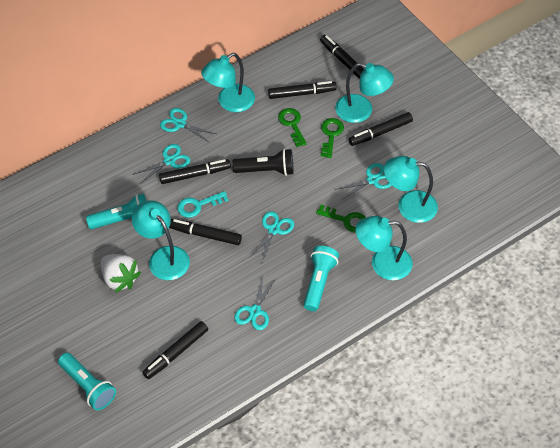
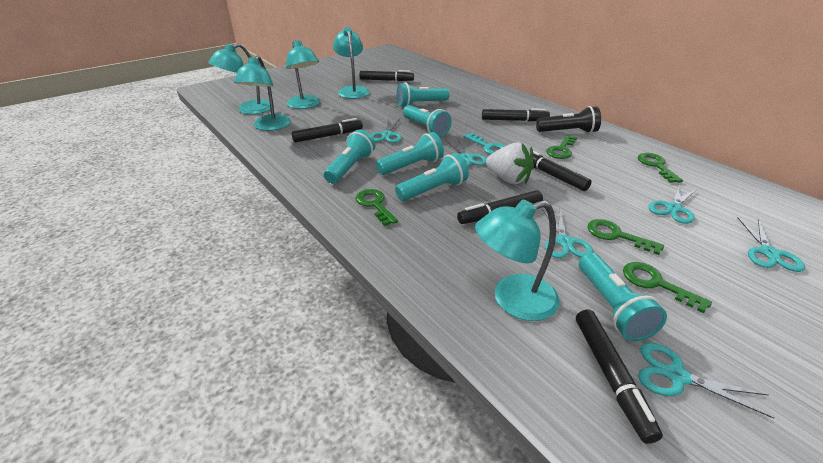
green key: 3 -> 5
turquoise flashlight: 3 -> 6
turquoise scissors: 5 -> 6

